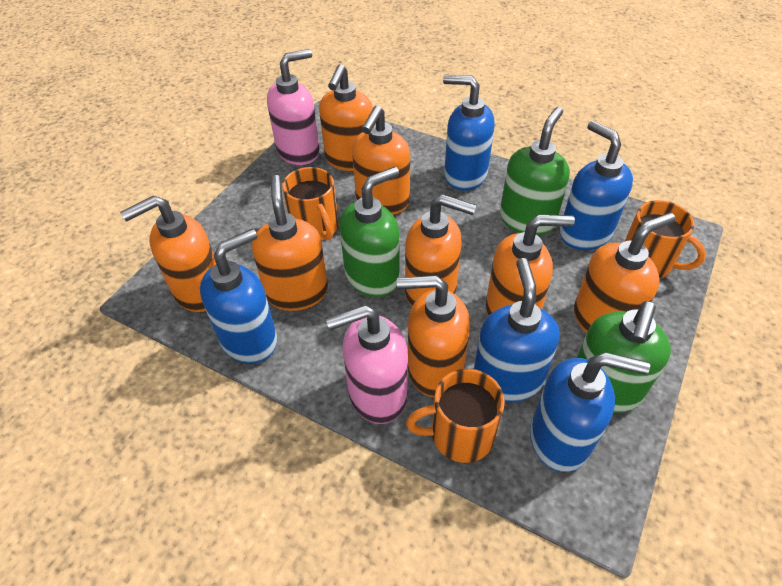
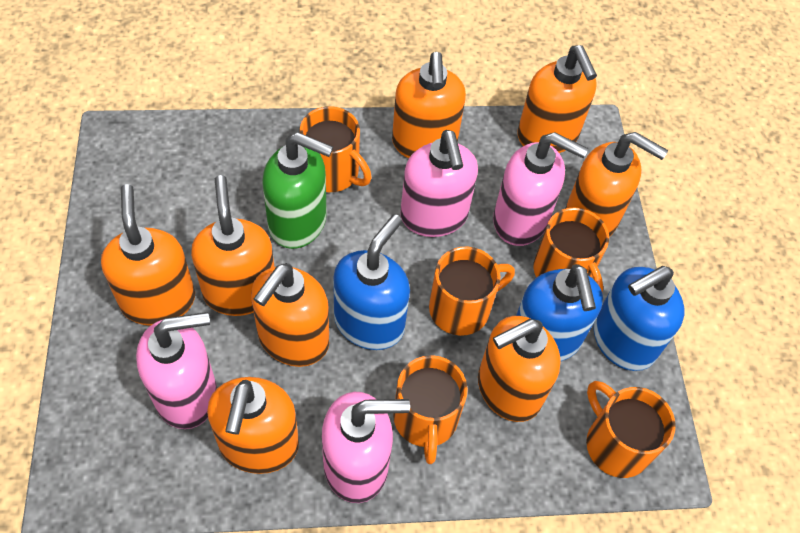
blue soap dispenser: 5 -> 3
green soap dispenser: 3 -> 1
orange mug: 3 -> 5
pink soap dispenser: 2 -> 4

